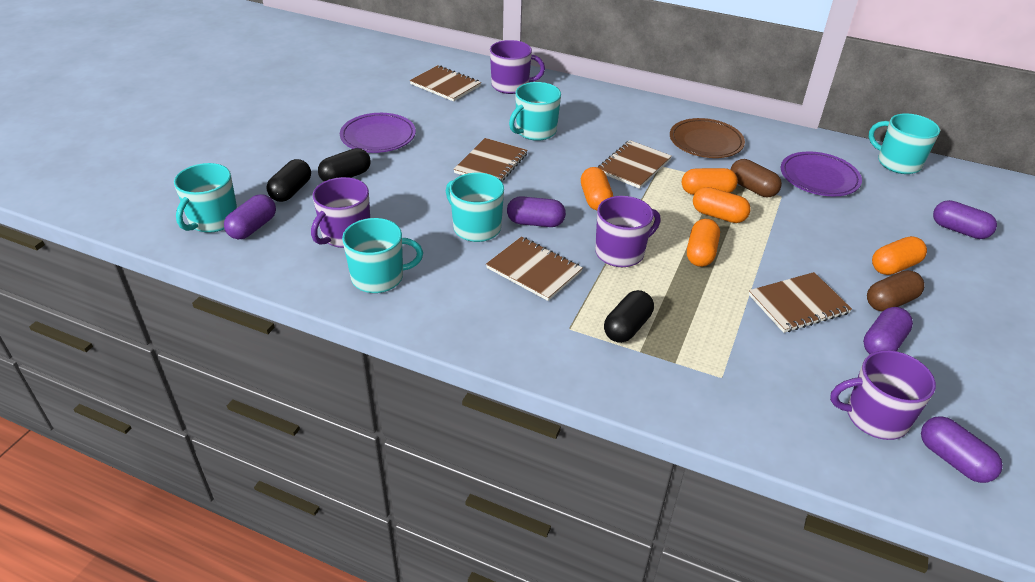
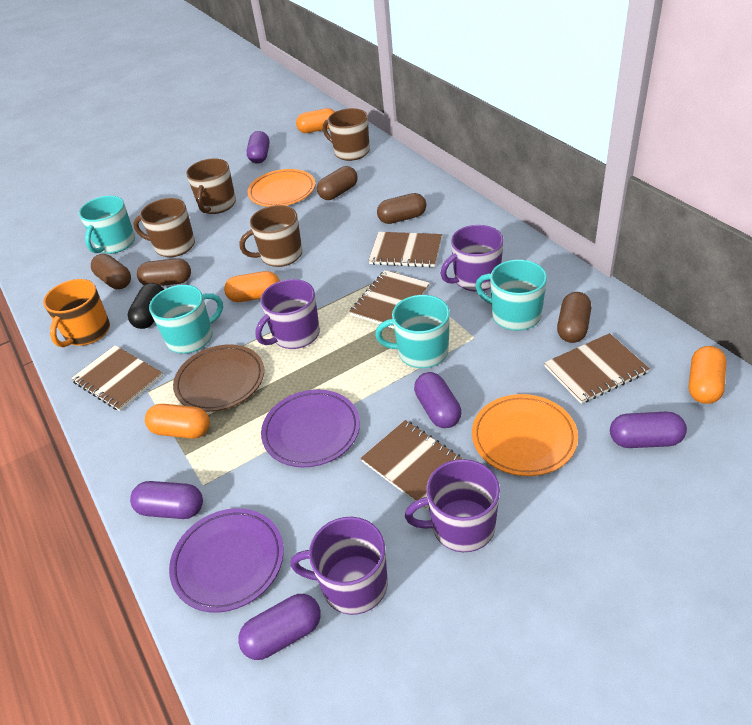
black capsule: 3 -> 1
brown capsule: 2 -> 5
brown mug: 0 -> 4
orange capsule: 5 -> 4
orange mug: 0 -> 1
orange plate: 0 -> 2
turquoise mug: 5 -> 4

